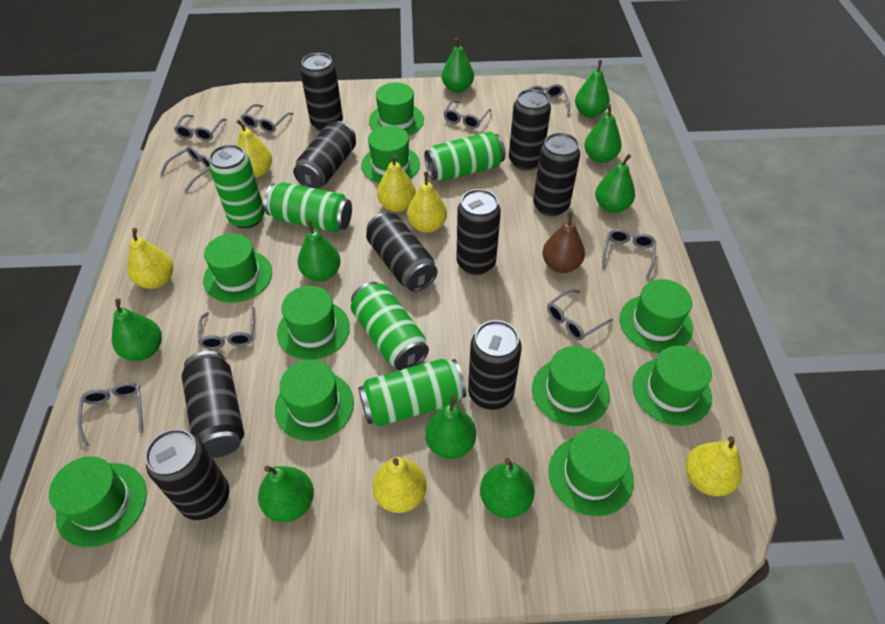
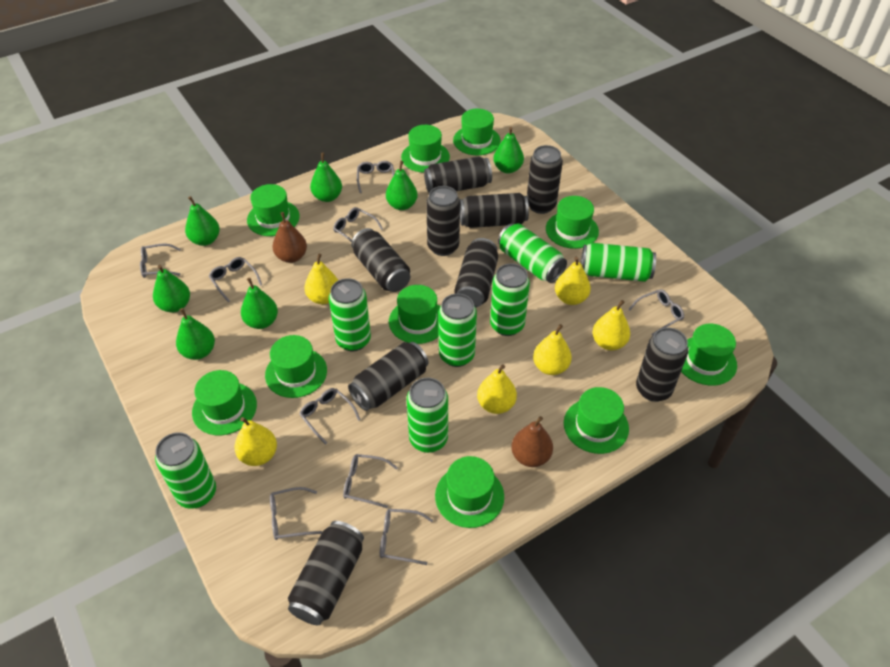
brown pear: 1 -> 2
green can: 5 -> 7
green pear: 9 -> 7

